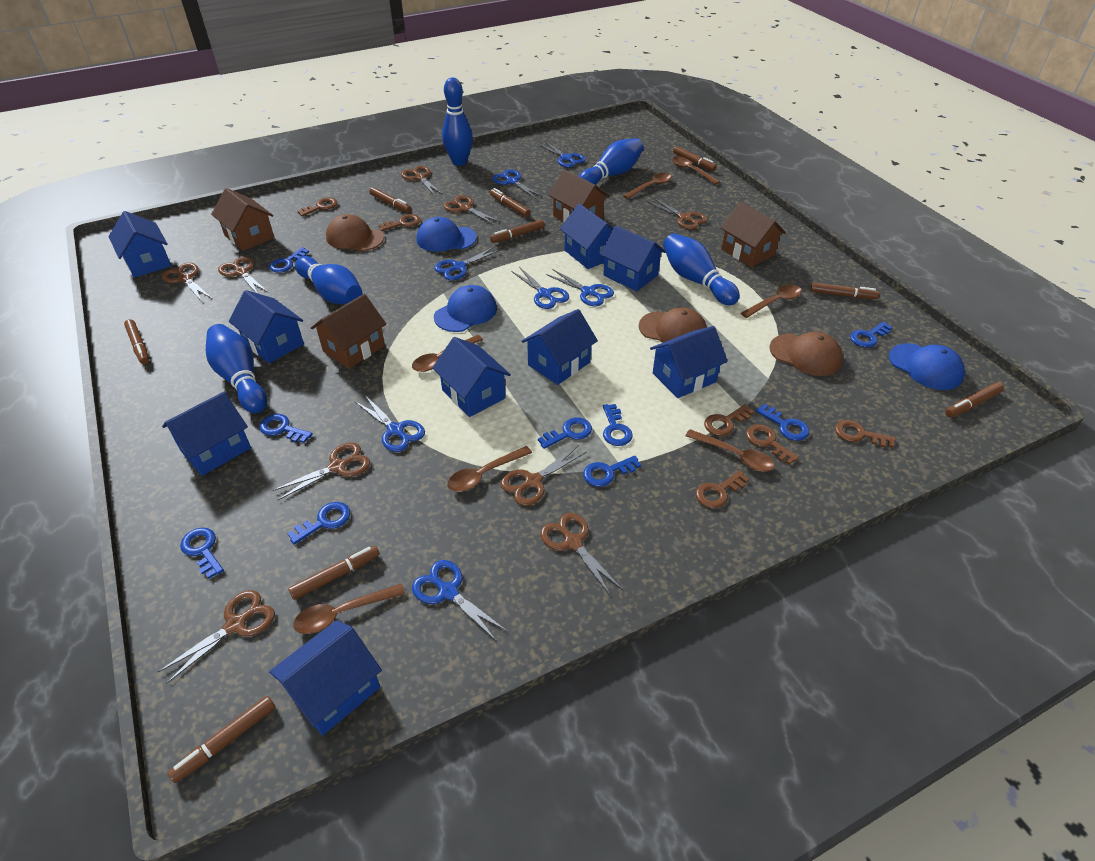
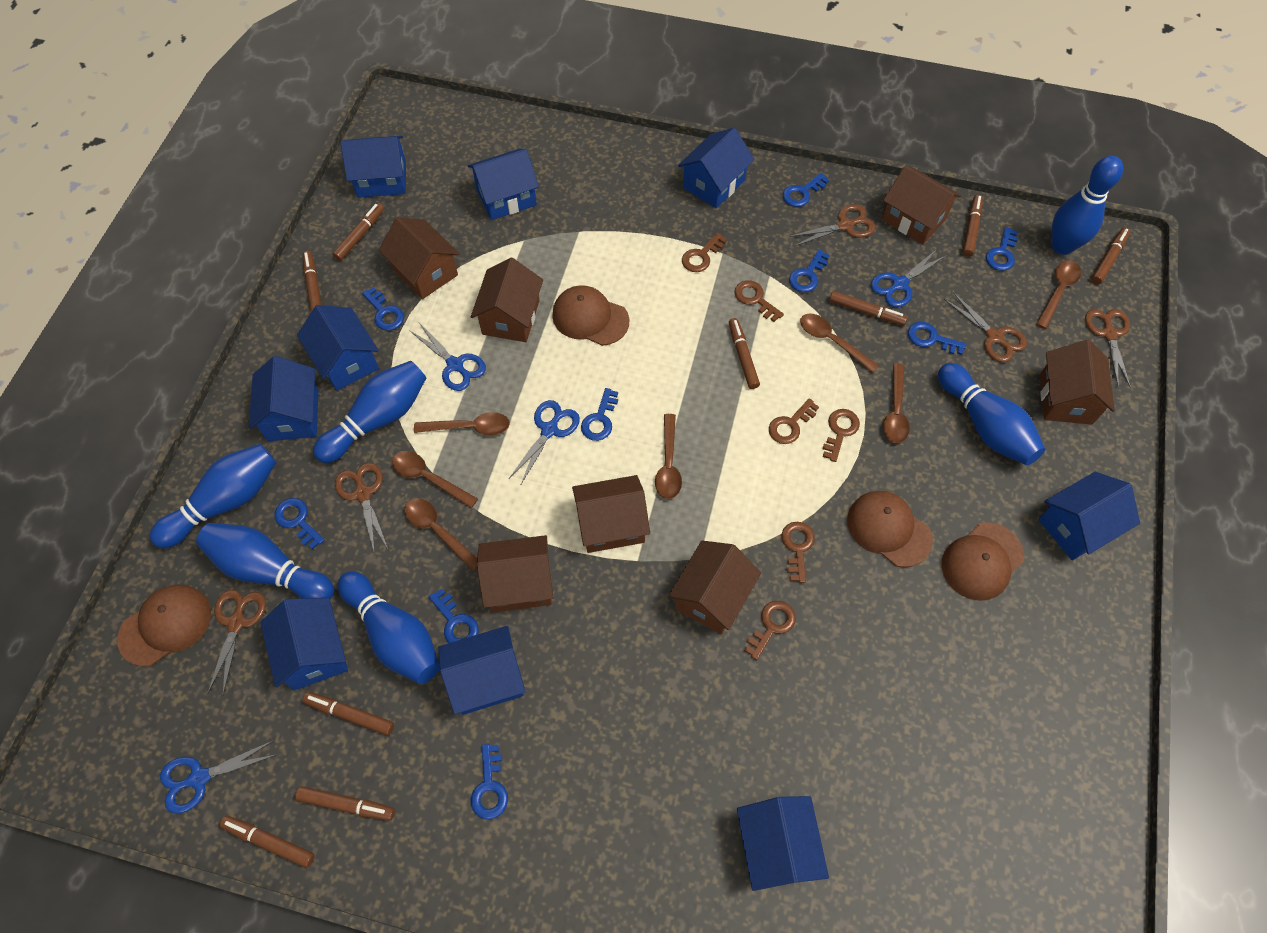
blue bowling pin: 5 -> 6
blue cap: 3 -> 0
blue scissors: 7 -> 4
brown cap: 3 -> 4
brown house: 4 -> 7
brown scissors: 9 -> 5

